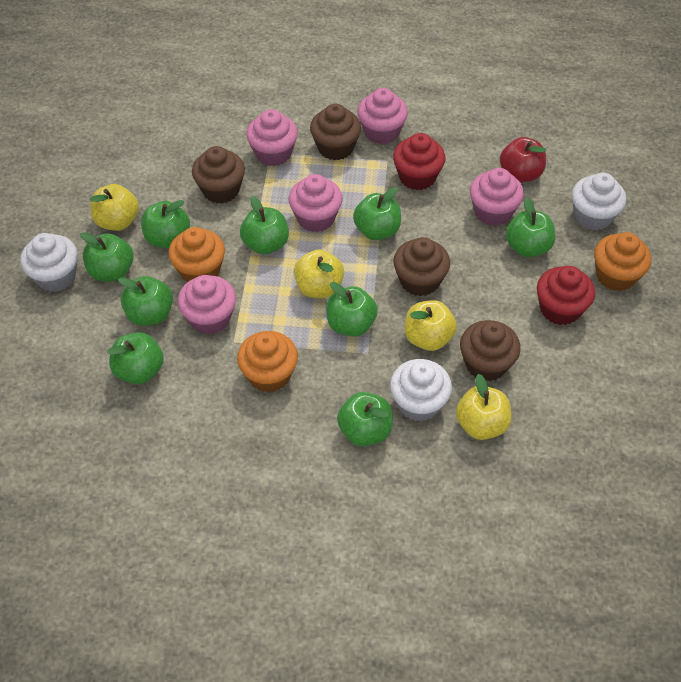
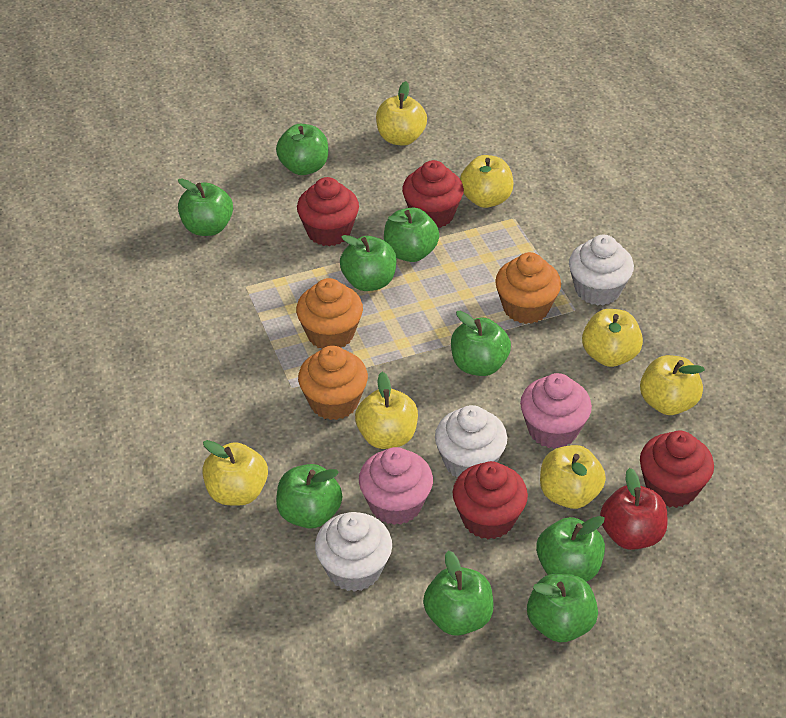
brown cupcake: 4 -> 0
pink cupcake: 5 -> 2
red cupcake: 2 -> 4
yellow apple: 4 -> 7

